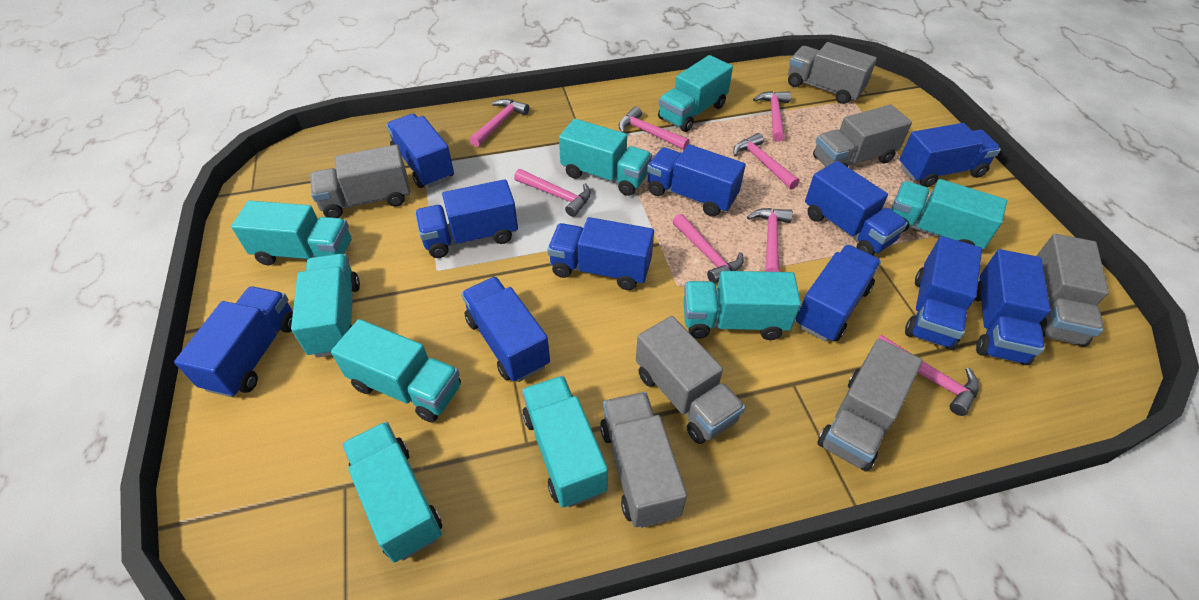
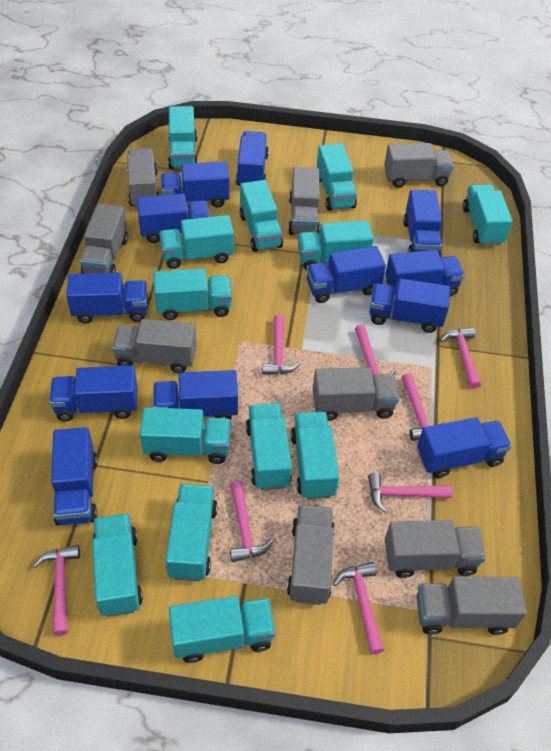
blue truck: 11 -> 12
grey truck: 7 -> 9
turquoise truck: 9 -> 13

